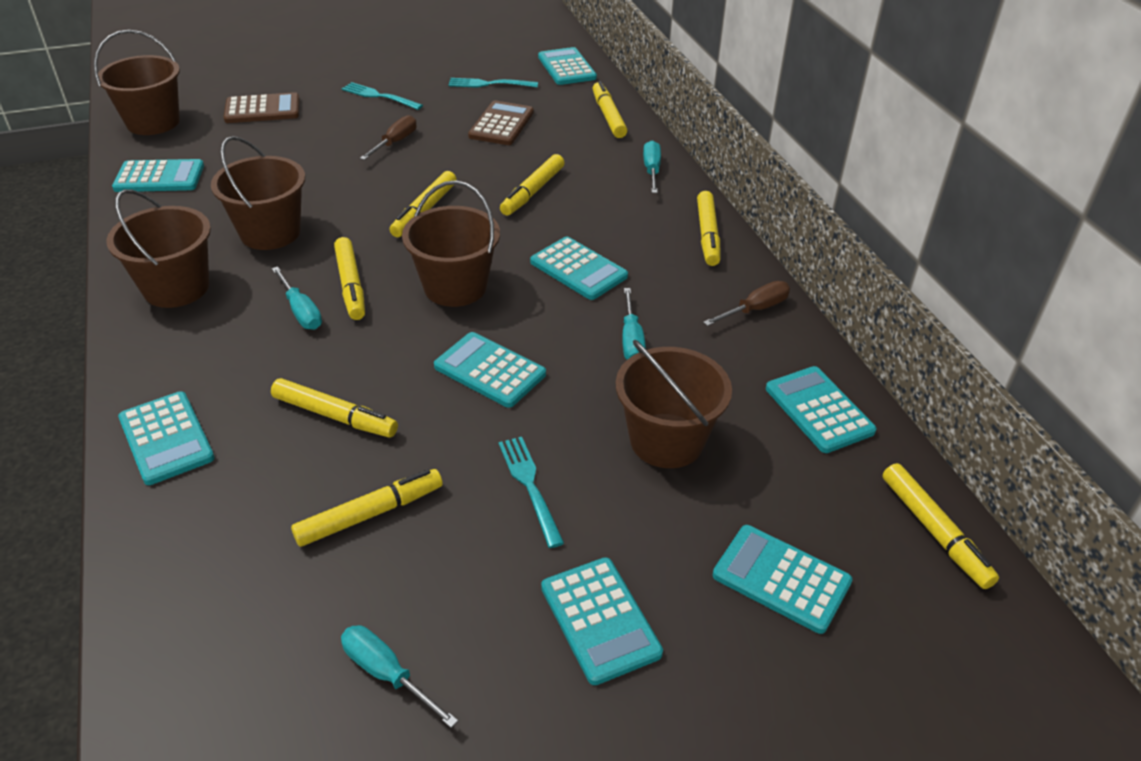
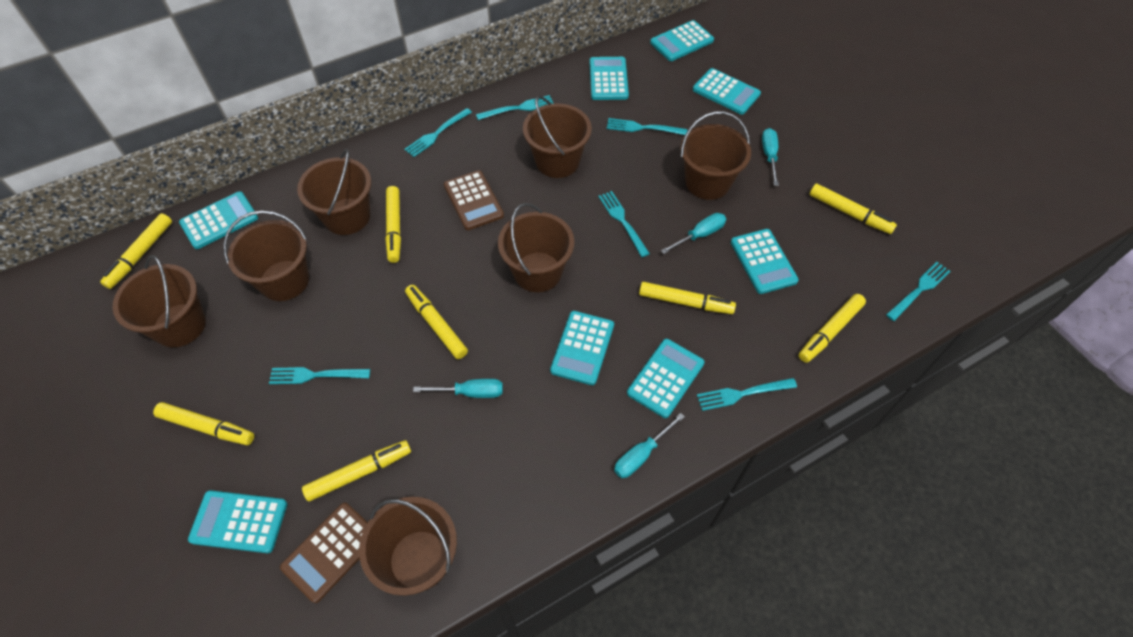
brown bucket: 5 -> 7
brown screwdriver: 2 -> 0
turquoise fork: 3 -> 7

